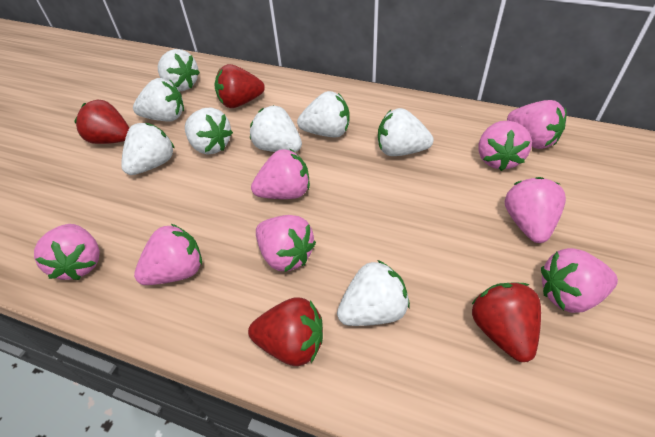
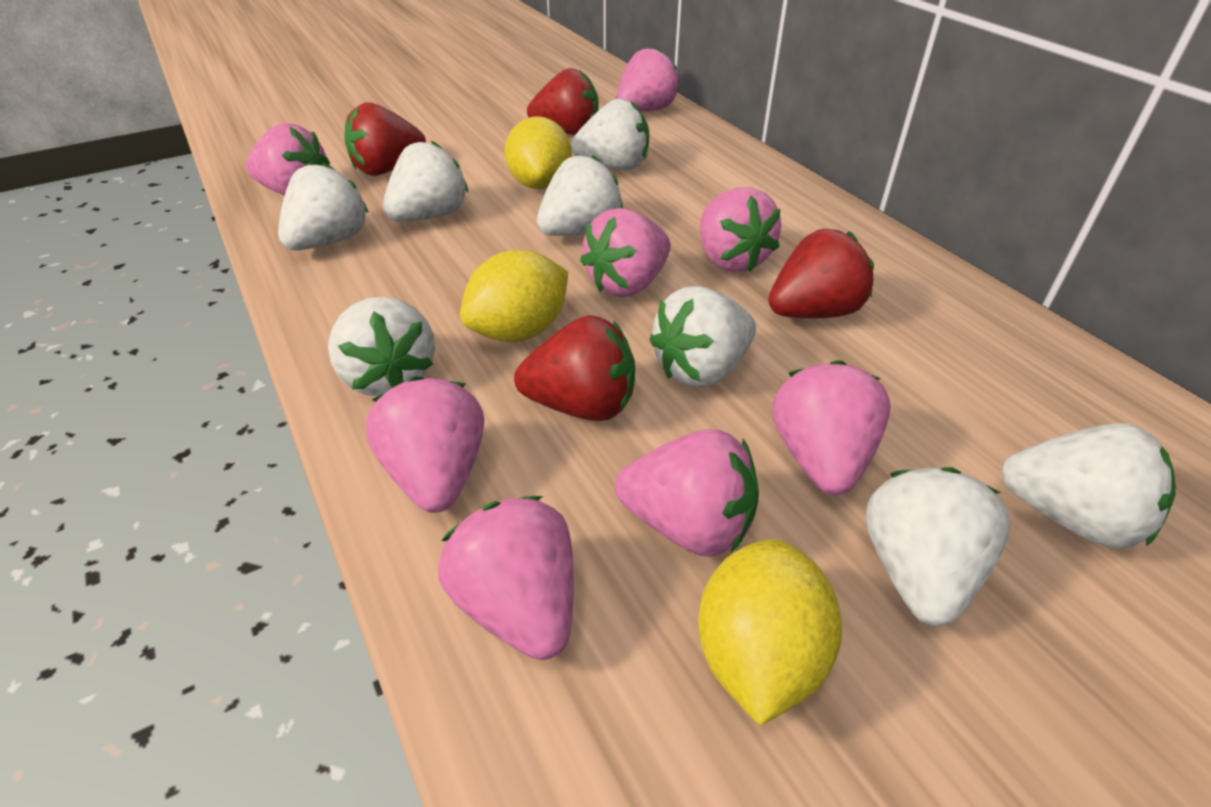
yellow lemon: 0 -> 3

